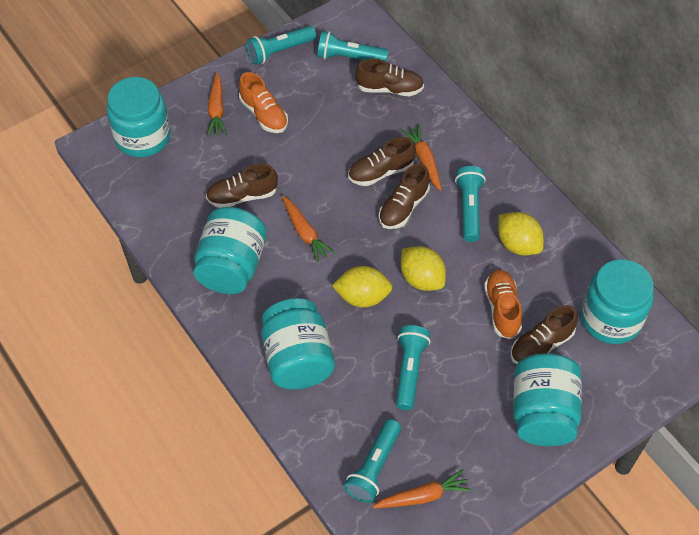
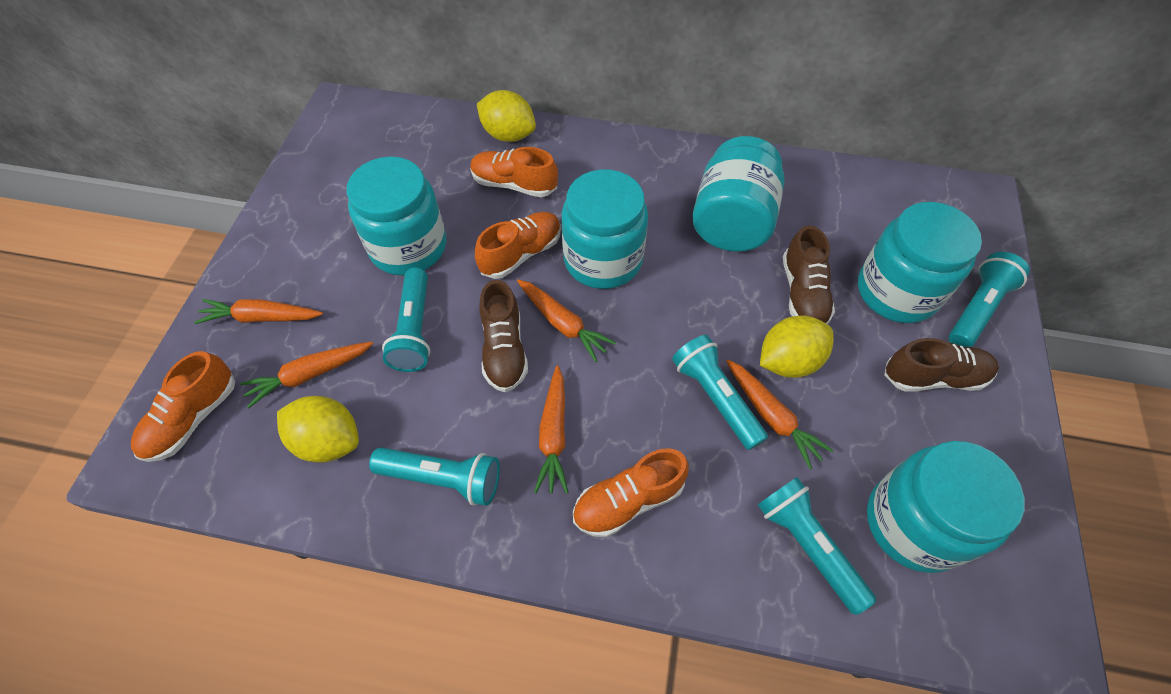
brown shoe: 5 -> 3
orange carrot: 4 -> 5
orange shoe: 2 -> 4

